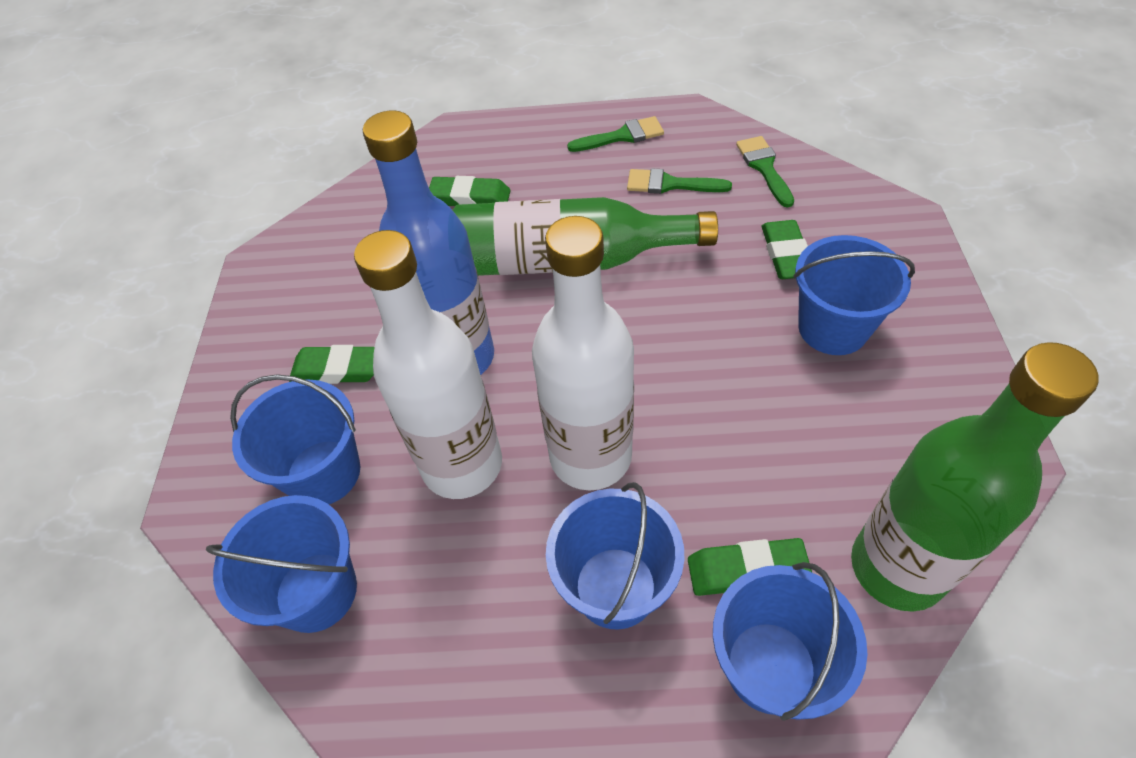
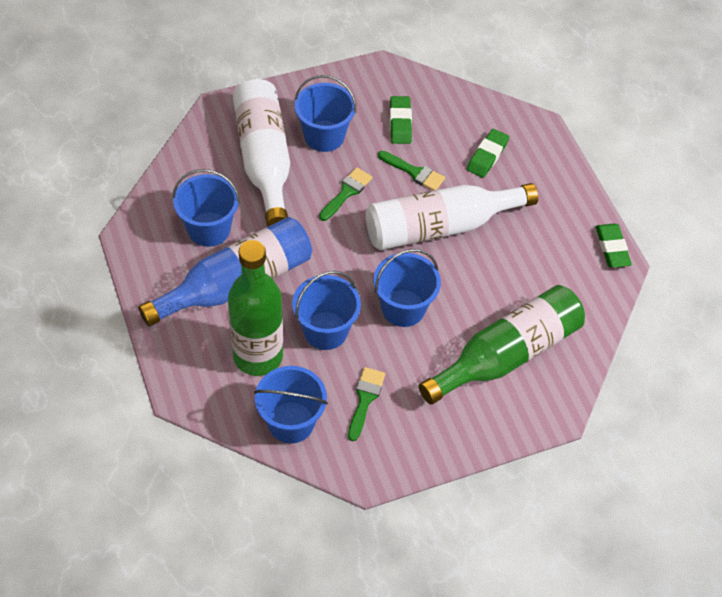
green eraser: 4 -> 3

